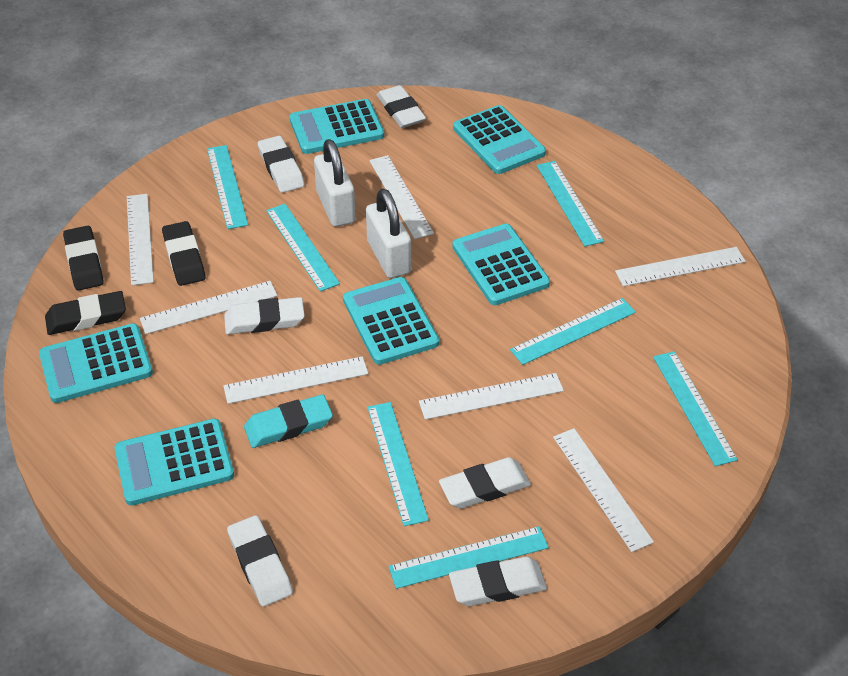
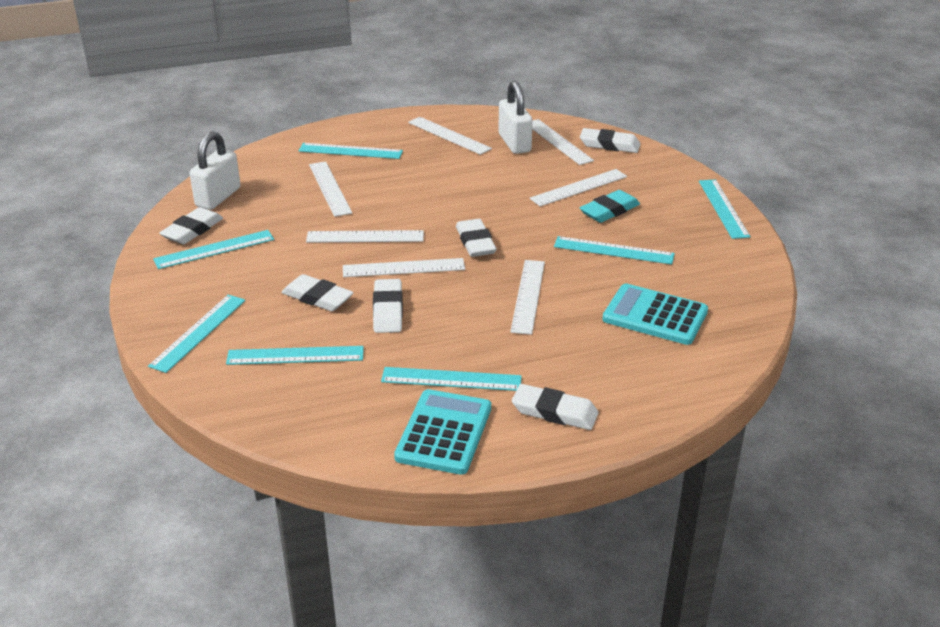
black eraser: 3 -> 0
turquoise calculator: 6 -> 2

